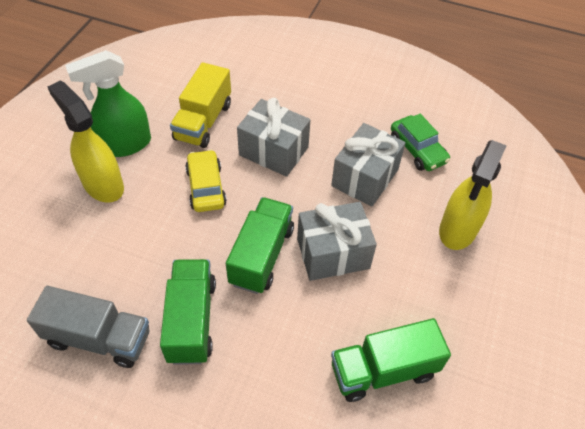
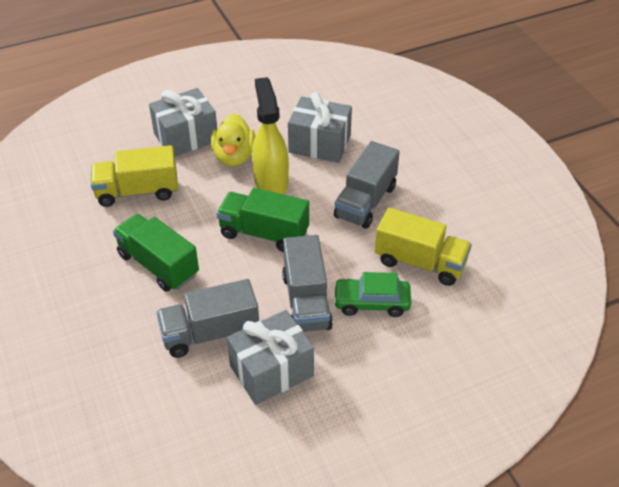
green spray bottle: 1 -> 0
green truck: 3 -> 2
grey truck: 1 -> 3
yellow car: 1 -> 0
yellow duck: 0 -> 1
yellow spray bottle: 2 -> 1
yellow truck: 1 -> 2

